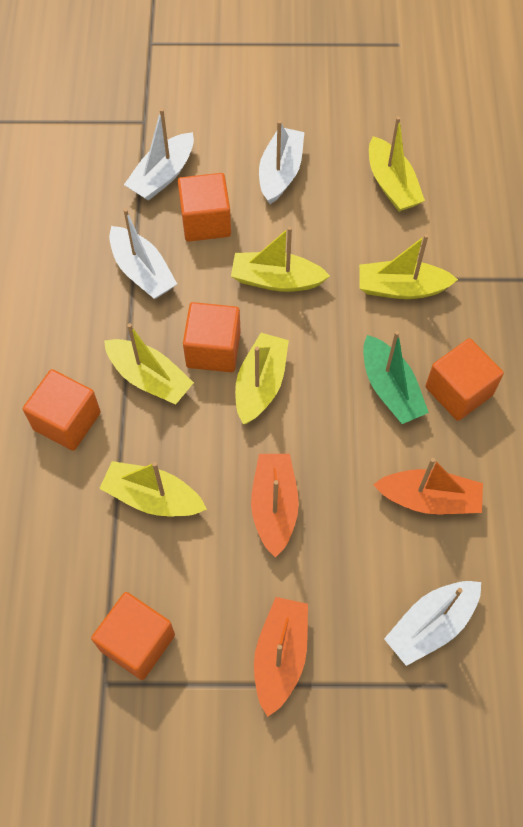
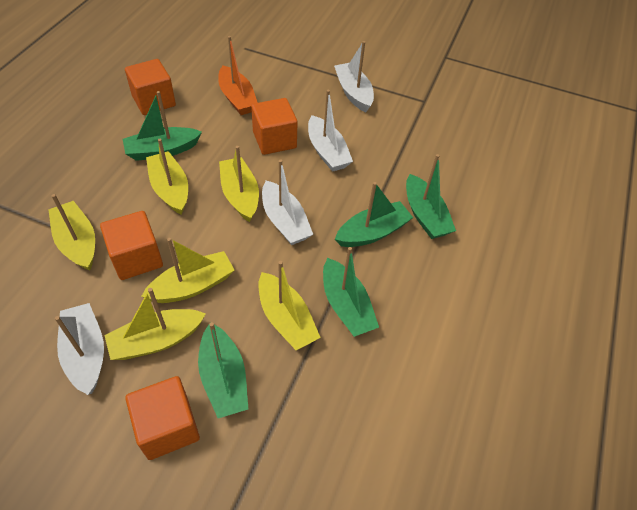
green boat: 1 -> 5
orange boat: 3 -> 1
orange cube: 5 -> 4

